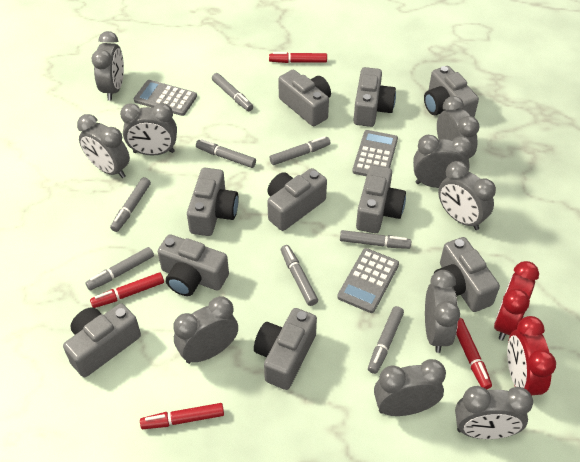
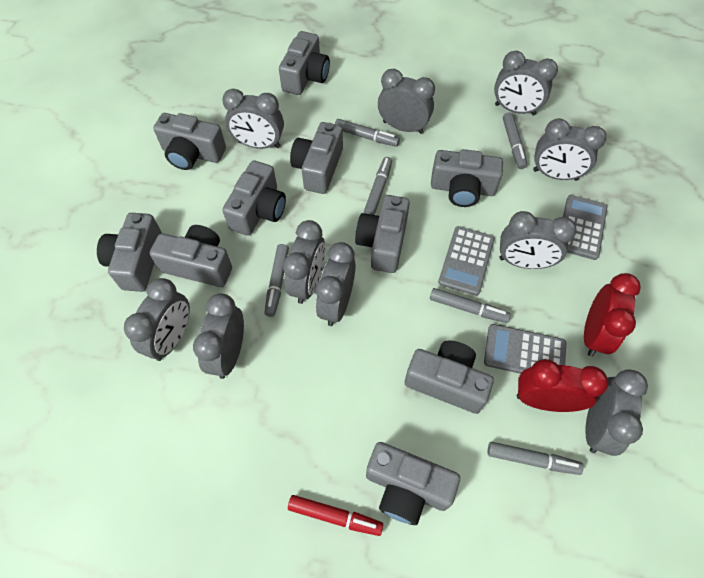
grey marker: 8 -> 6
red marker: 4 -> 1

